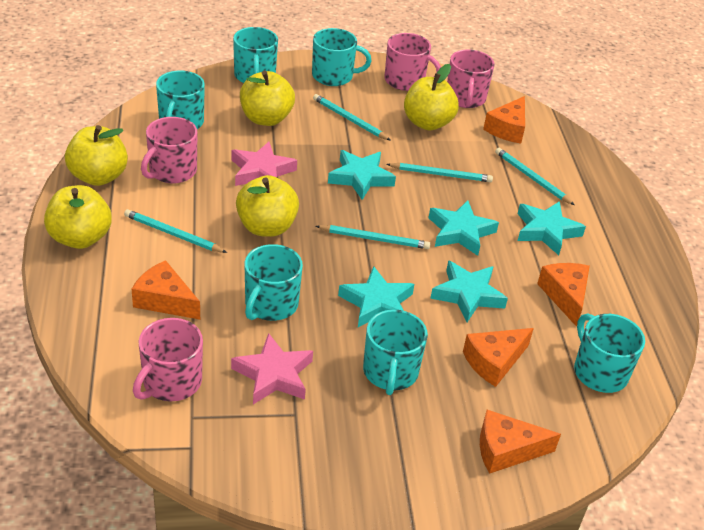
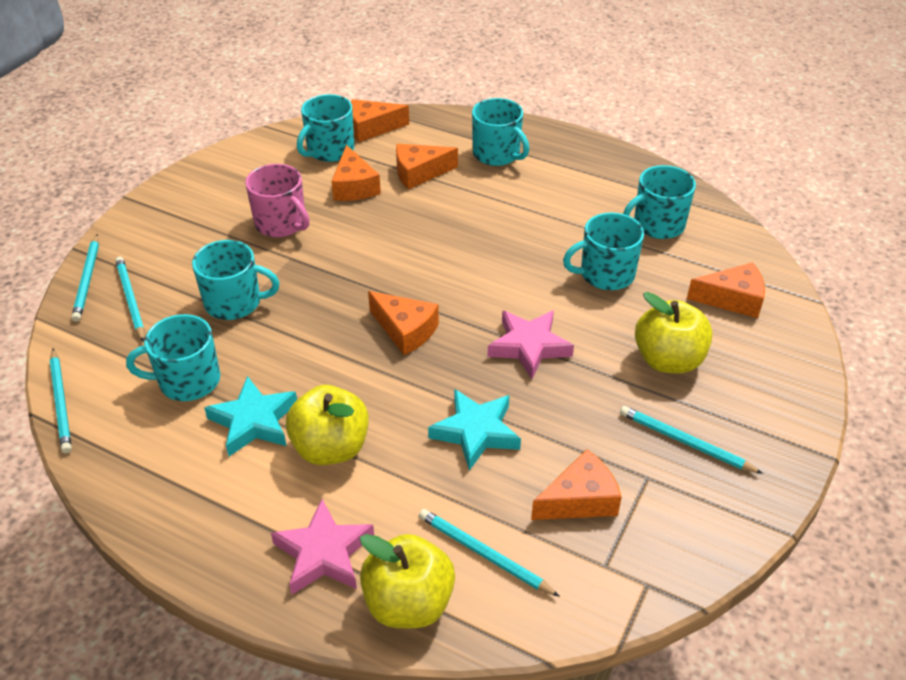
orange cheese: 5 -> 6
pink mug: 4 -> 1
turquoise star: 5 -> 2
yellow apple: 5 -> 3

